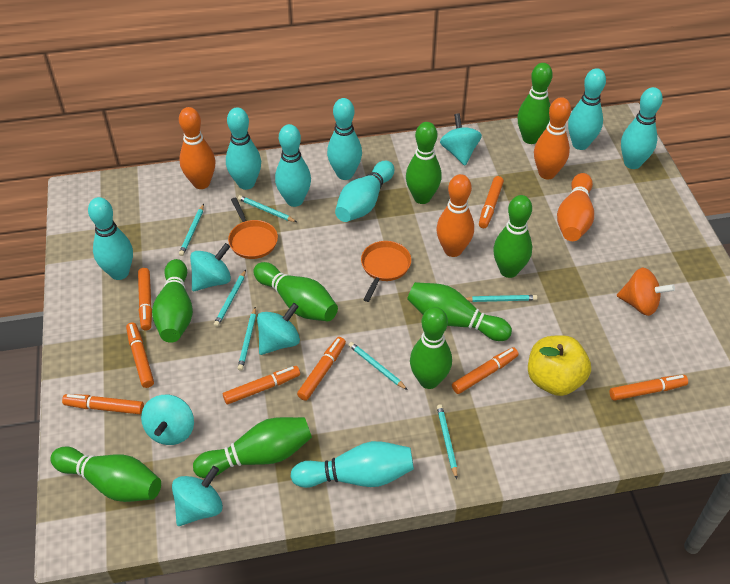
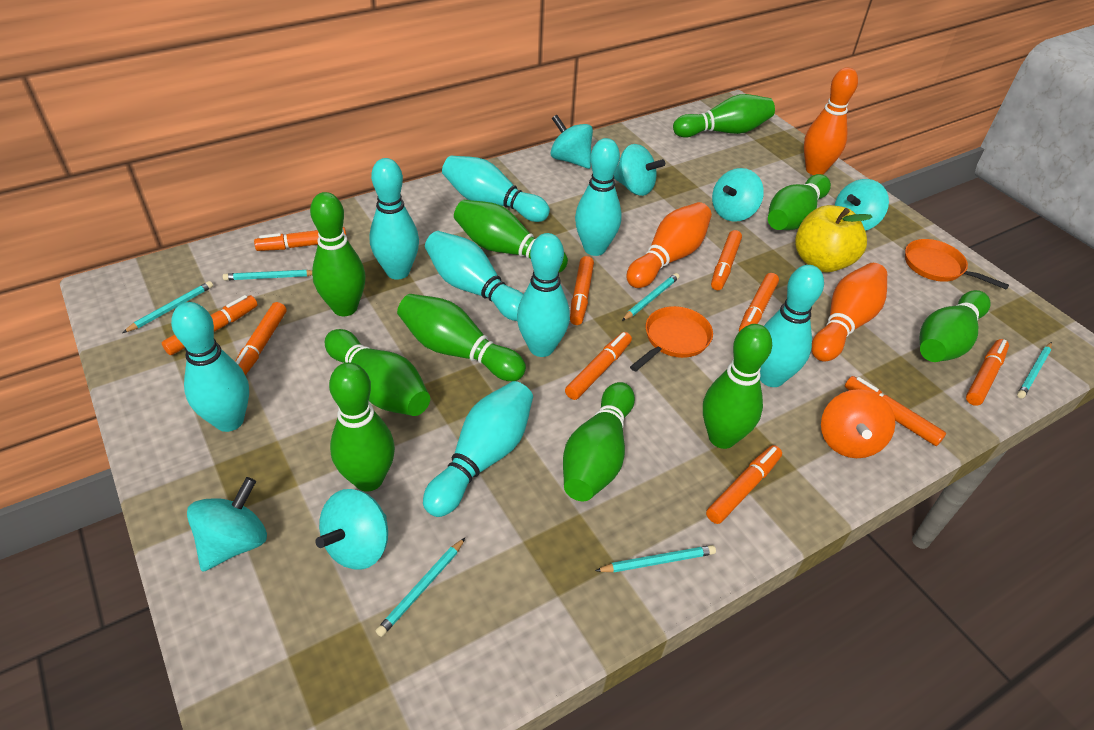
green bowling pin: 9 -> 10
orange bowling pin: 4 -> 3
orange marker: 8 -> 10
turquoise pencil: 7 -> 6
turquoise spinning top: 5 -> 6

